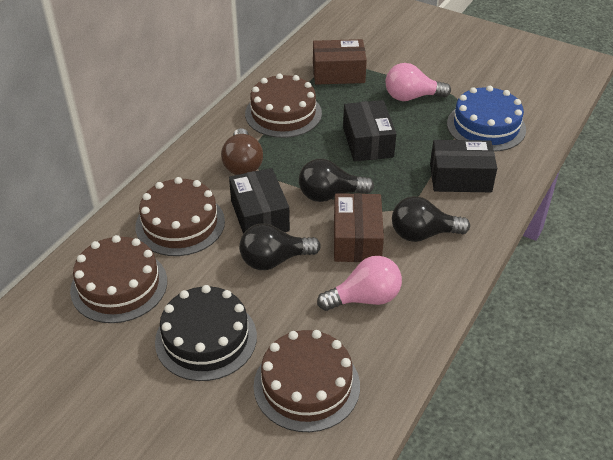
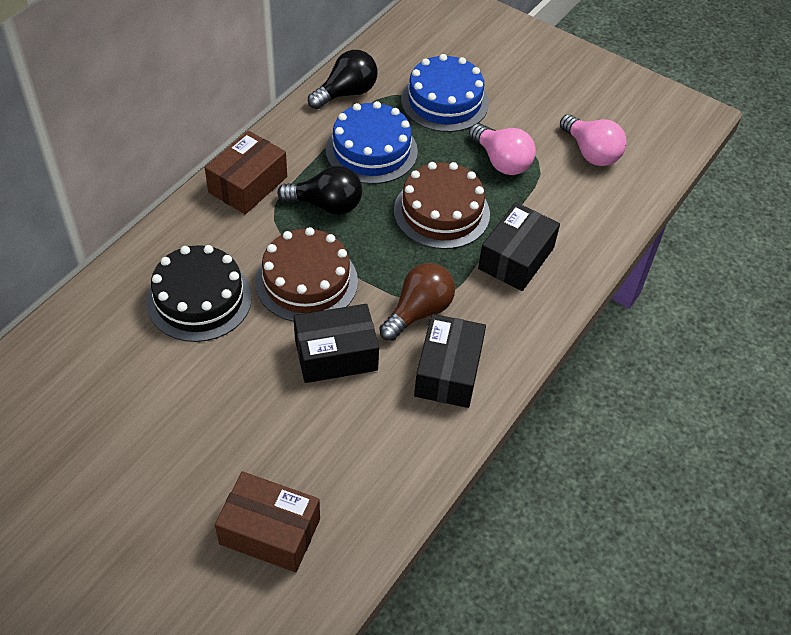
black light bulb: 3 -> 2
blue cake: 1 -> 2
brown cake: 4 -> 2

